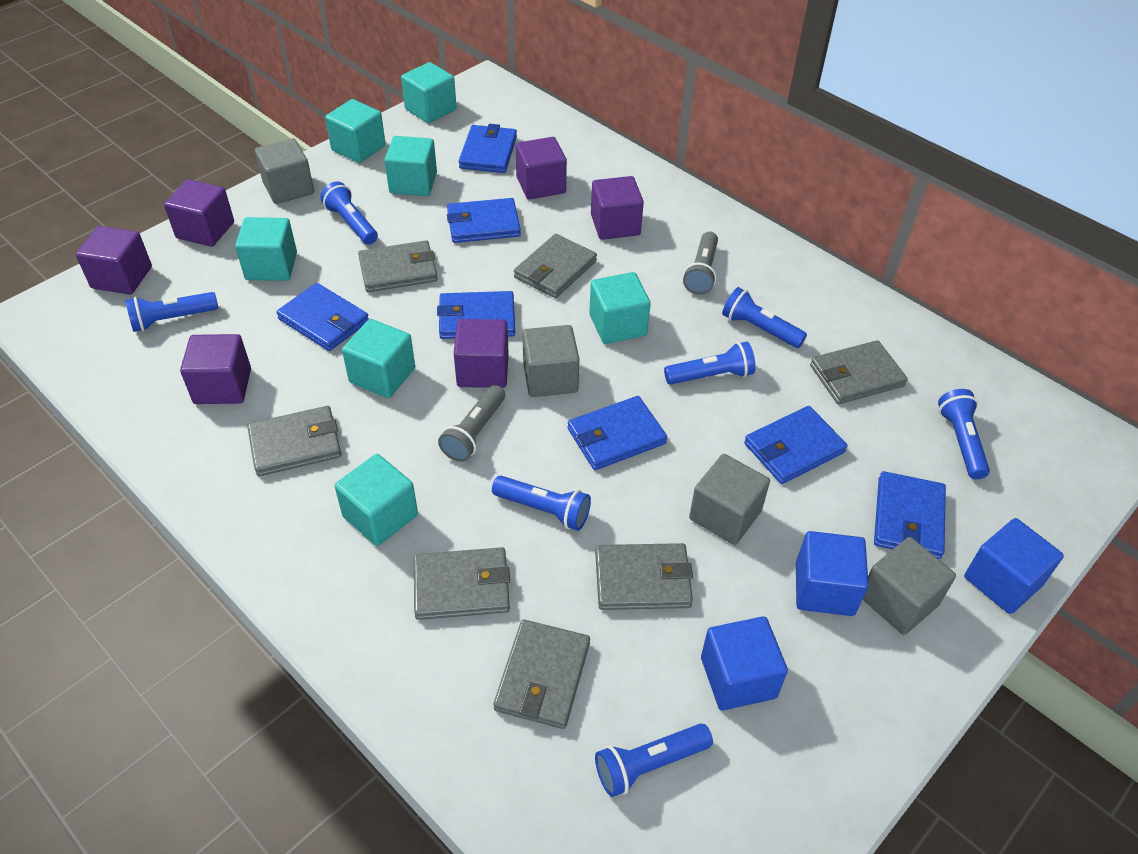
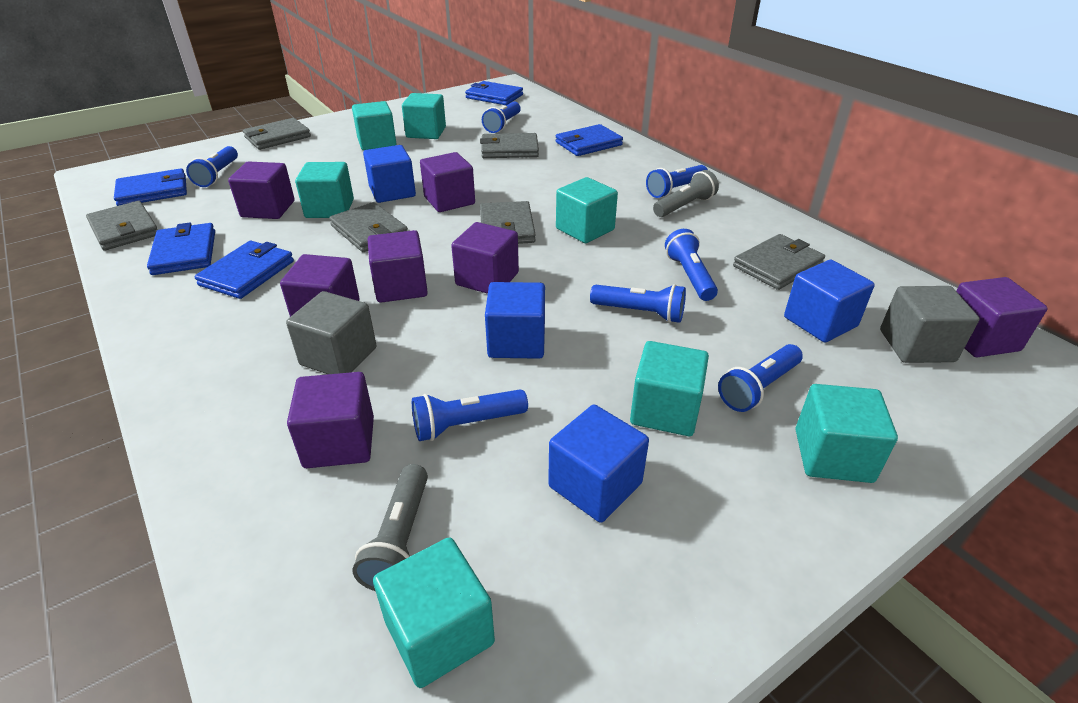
blue cube: 3 -> 4
blue wallet: 7 -> 5
grey cube: 4 -> 2
grey wallet: 7 -> 6
purple cube: 6 -> 7

